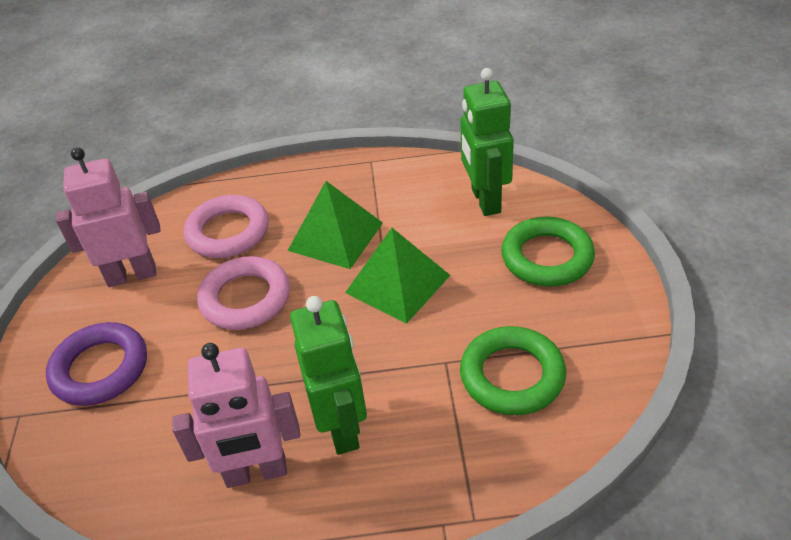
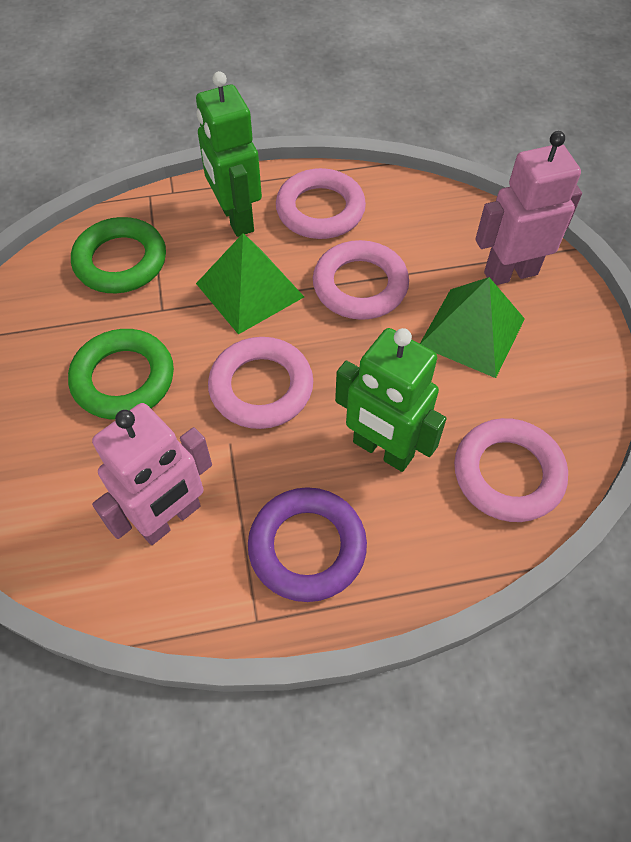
pink ring: 2 -> 4

